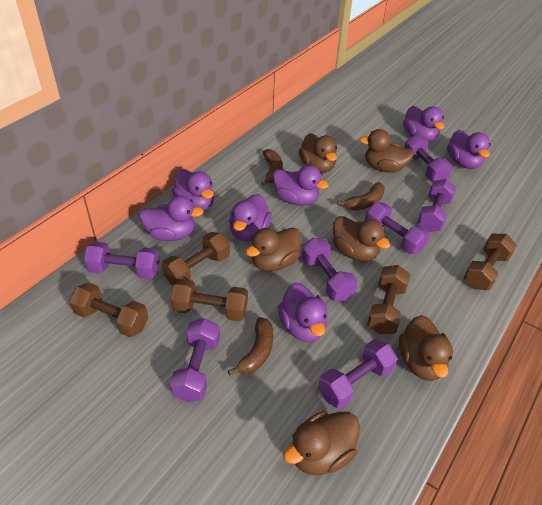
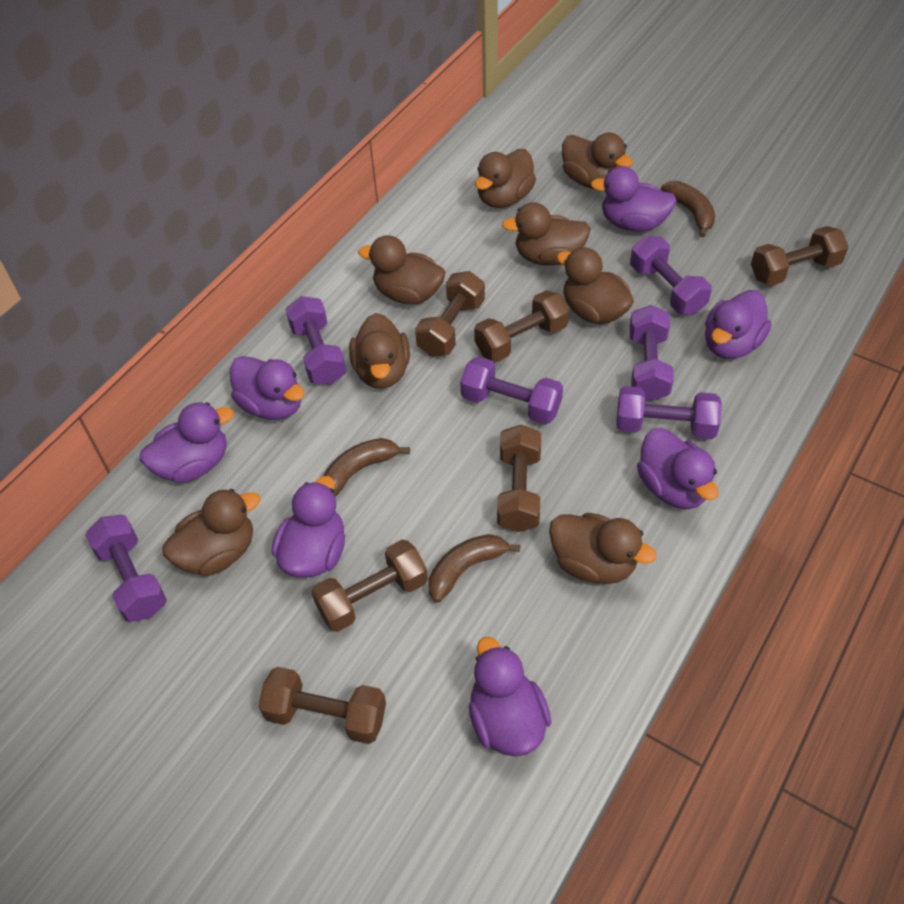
brown duck: 6 -> 8
brown dumbbell: 5 -> 6
purple dumbbell: 7 -> 6

